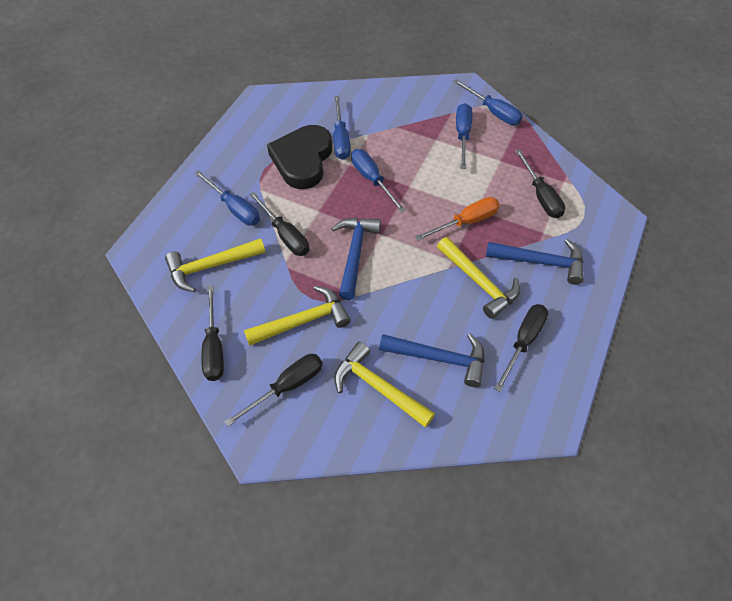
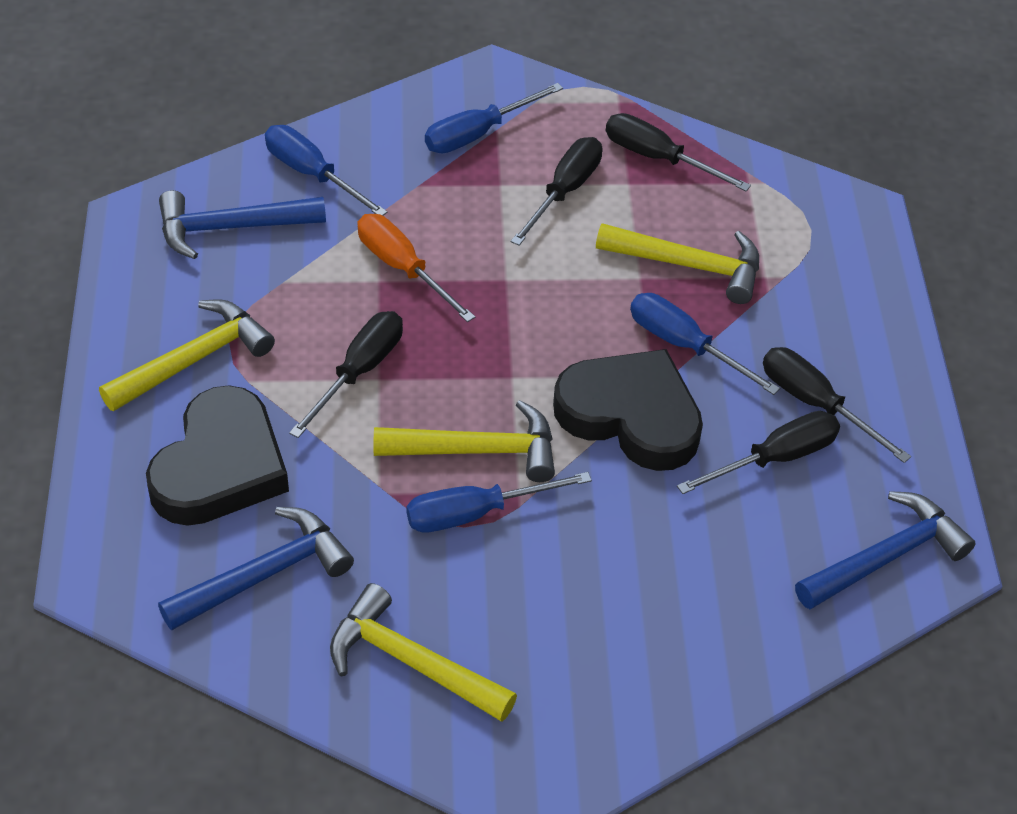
black heart: 1 -> 2
blue screwdriver: 5 -> 4

